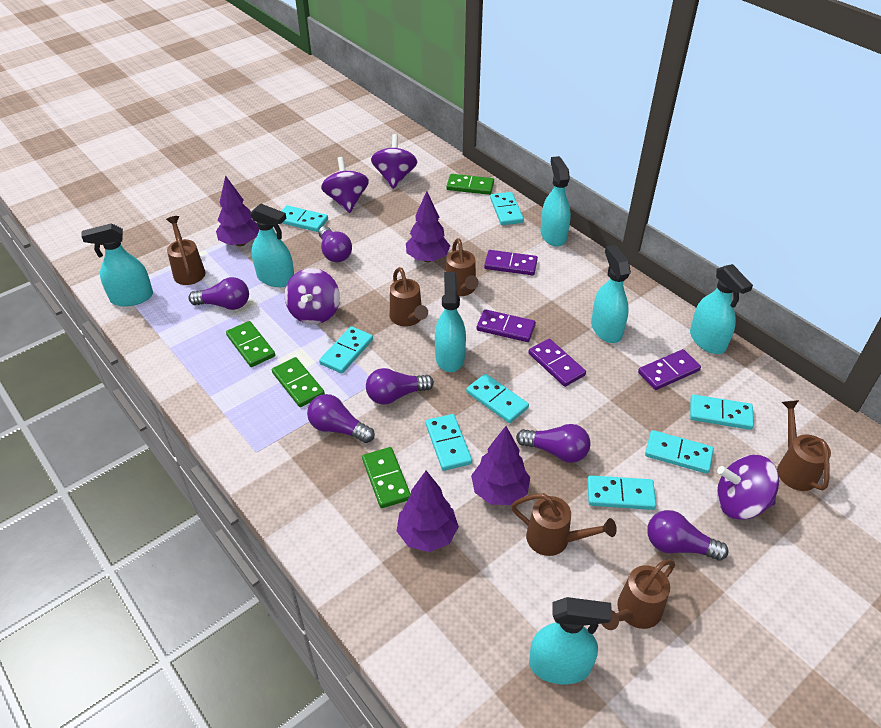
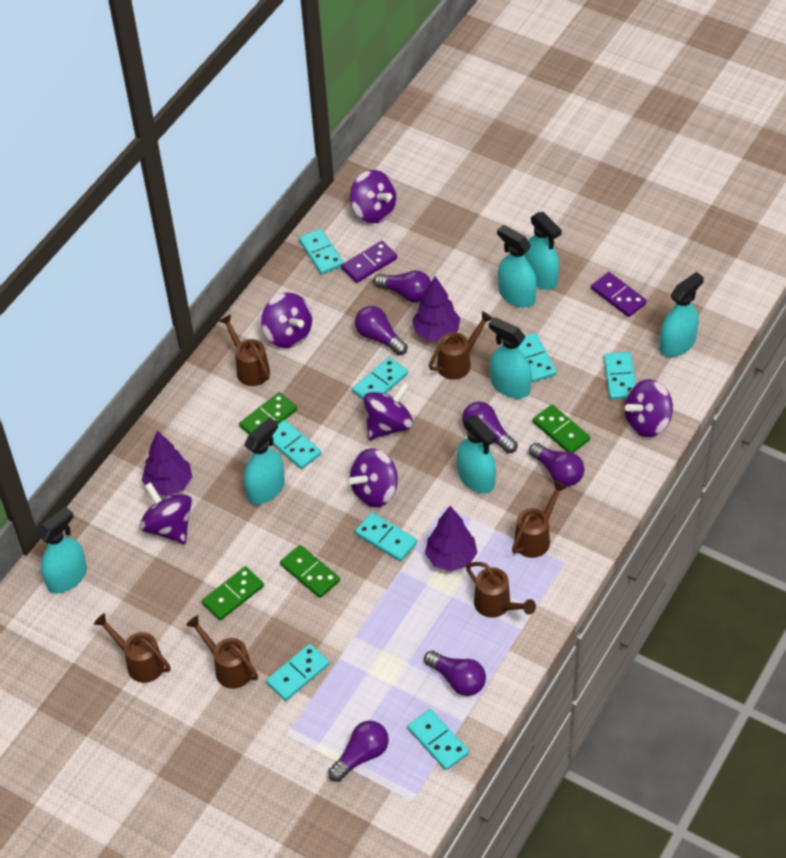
purple domino: 4 -> 2
purple spinning top: 4 -> 6
purple tree: 4 -> 3

